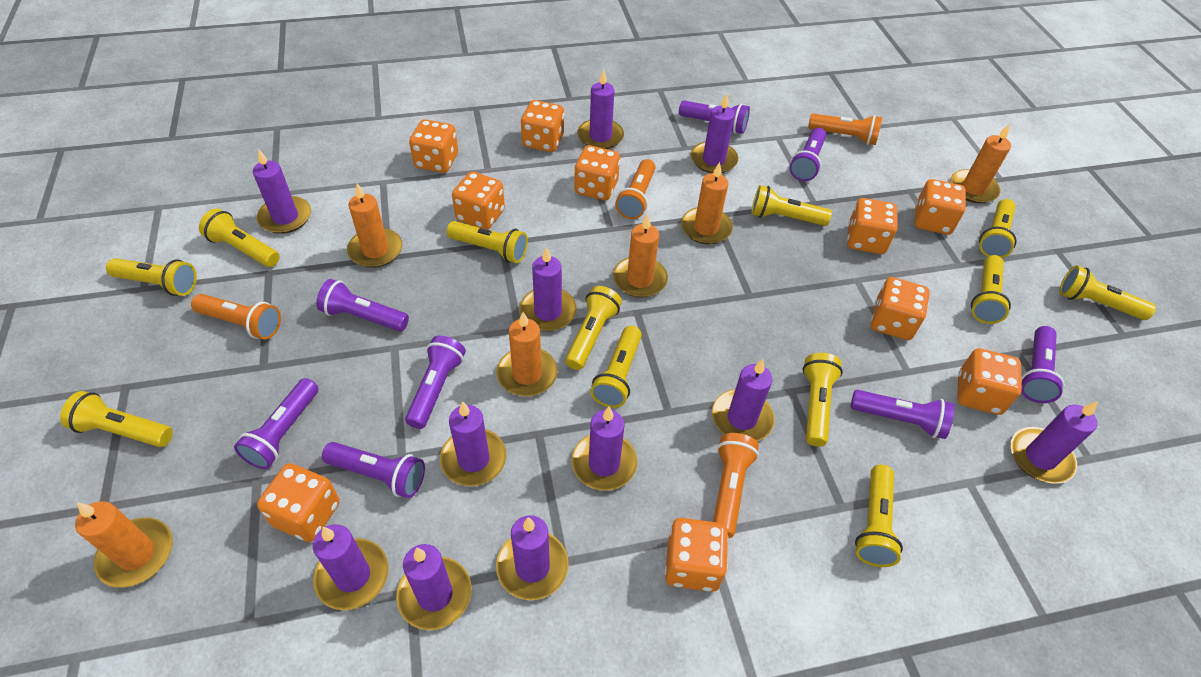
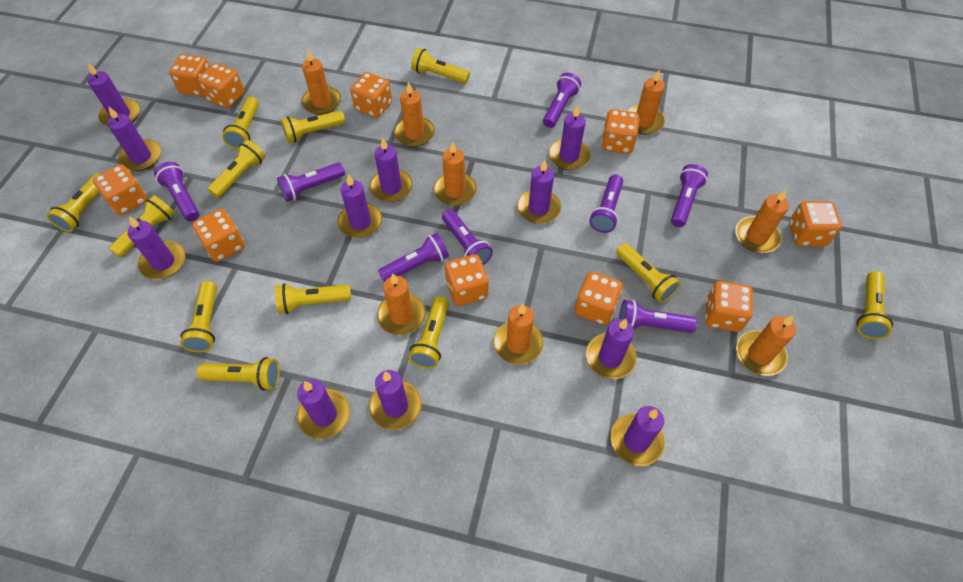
orange candle: 6 -> 8
orange flashlight: 4 -> 0

